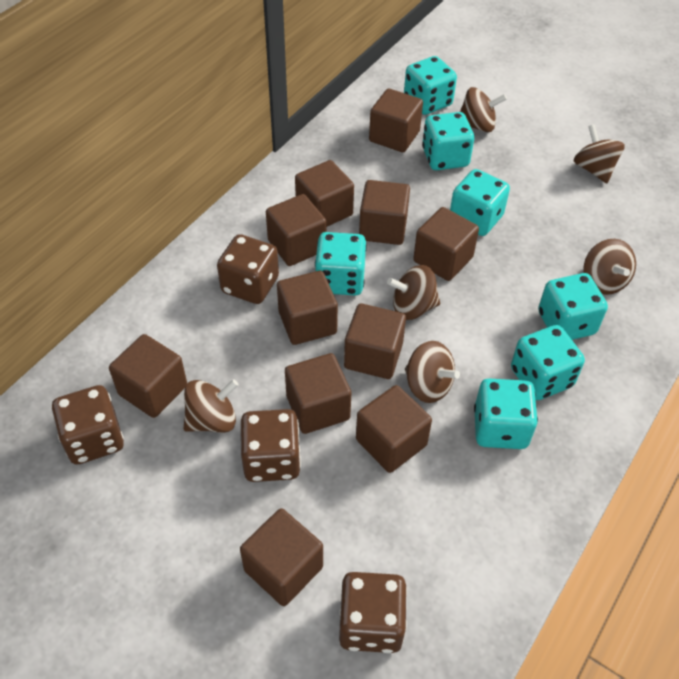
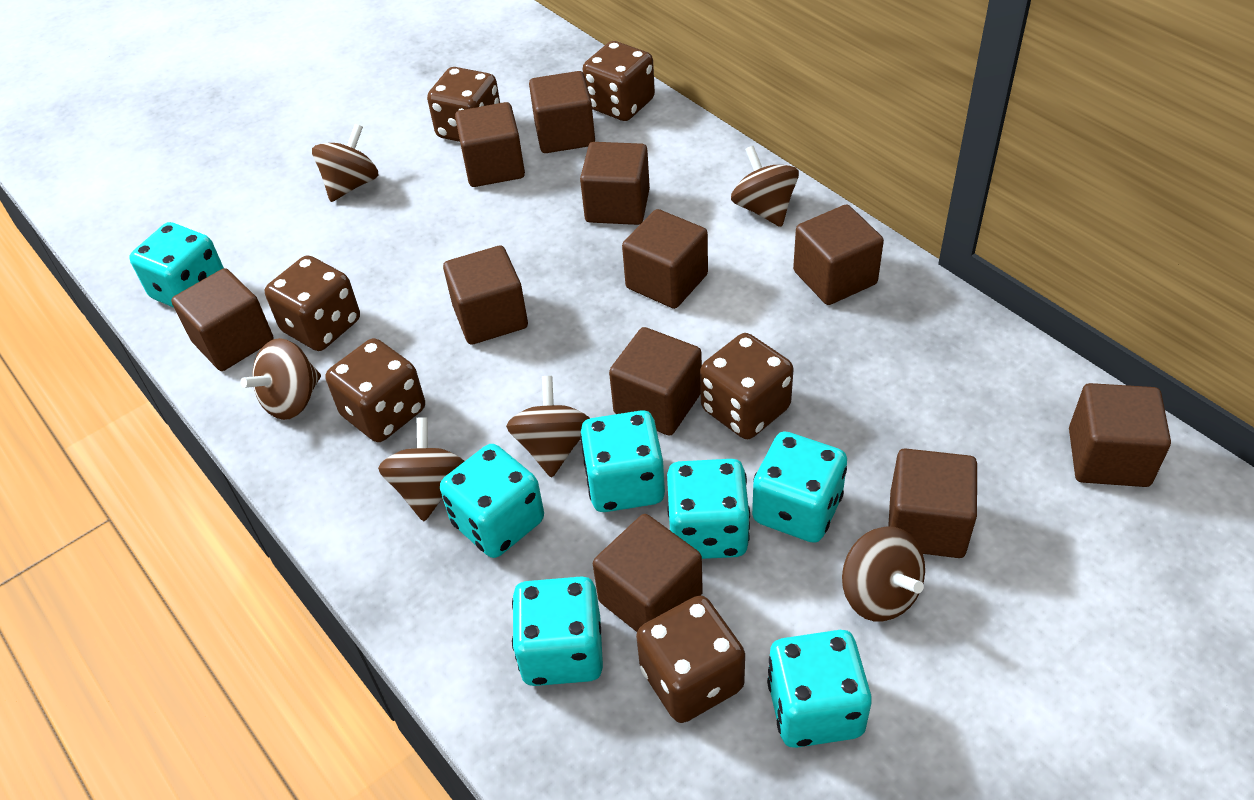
brown dice: 4 -> 6

